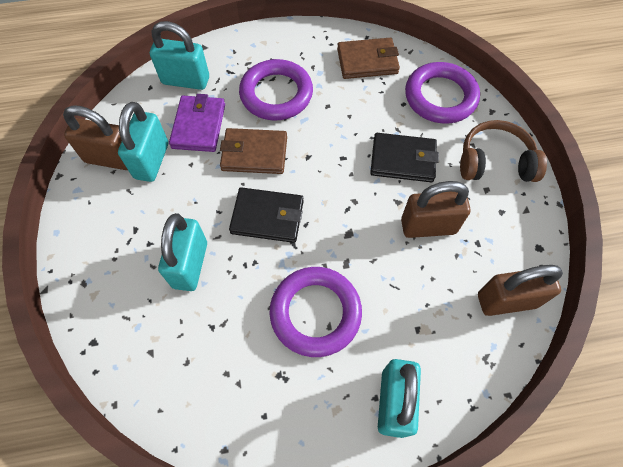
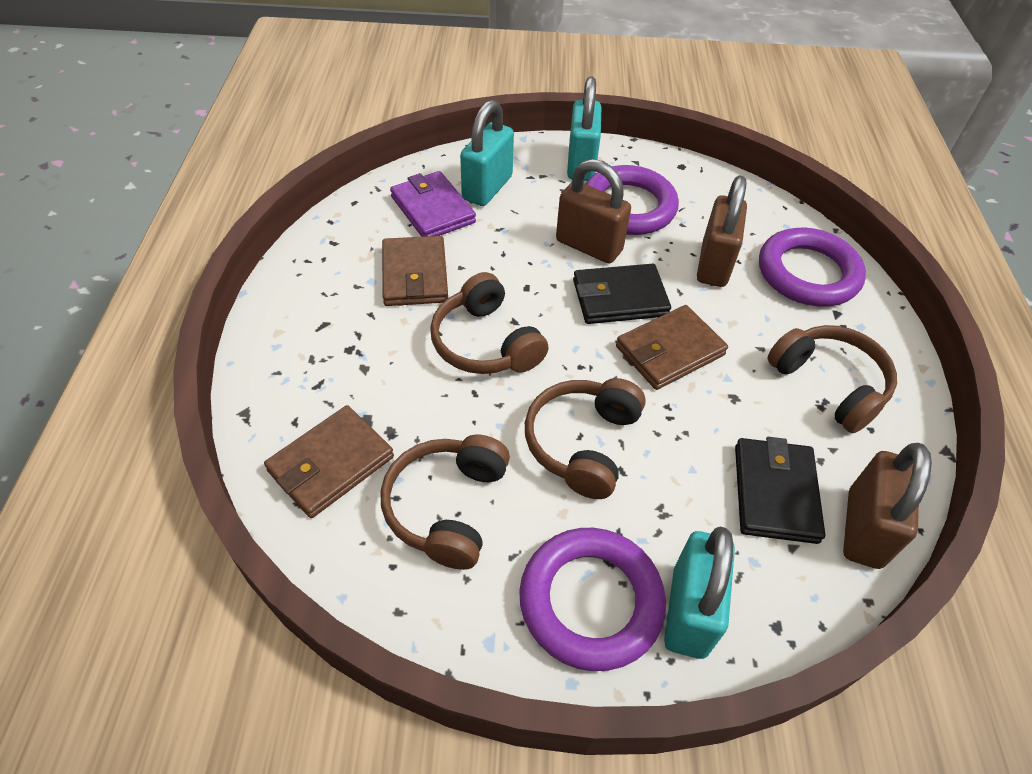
brown headphones: 1 -> 4
brown wallet: 2 -> 3
turquoise padlock: 4 -> 3

